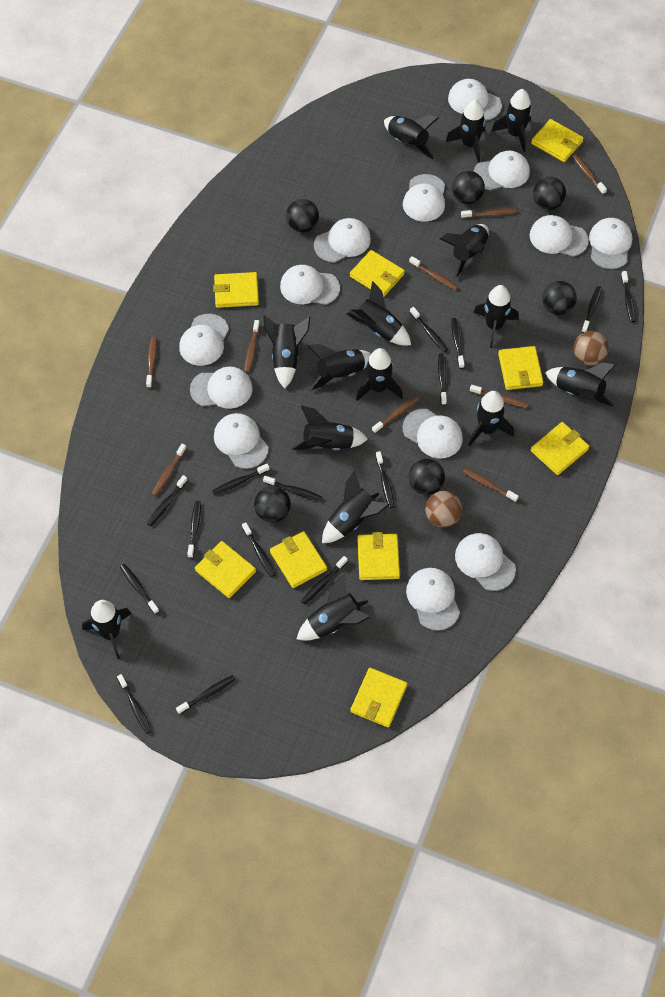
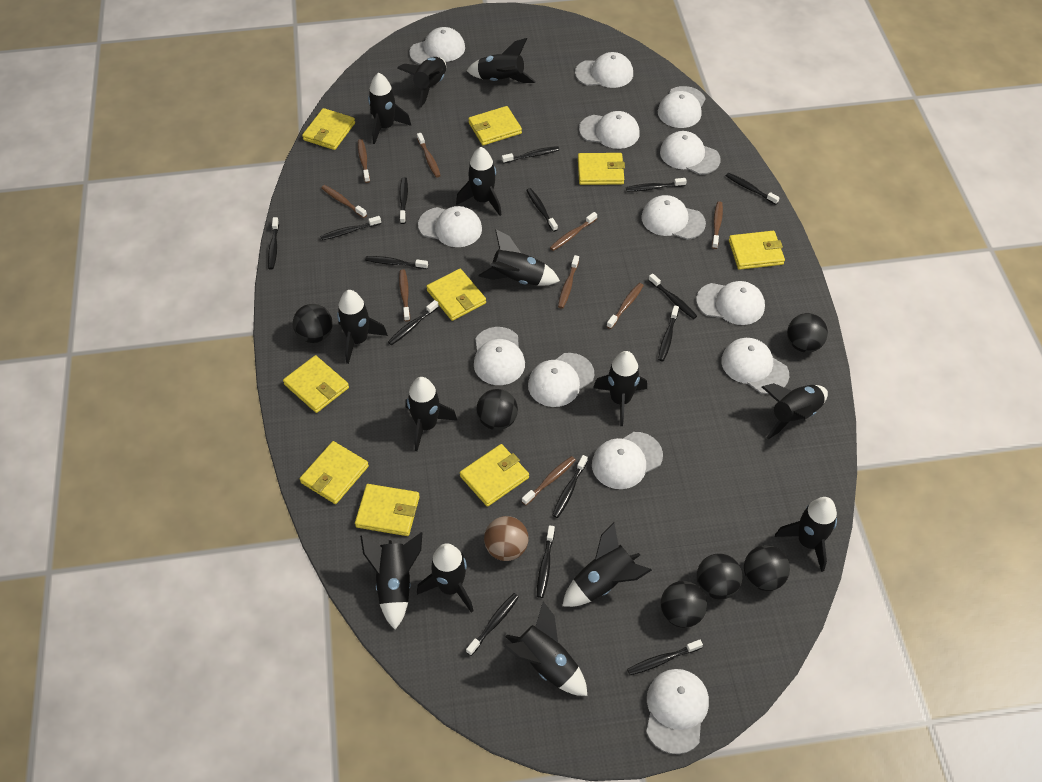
black rocket: 15 -> 14
brown ball: 2 -> 1

